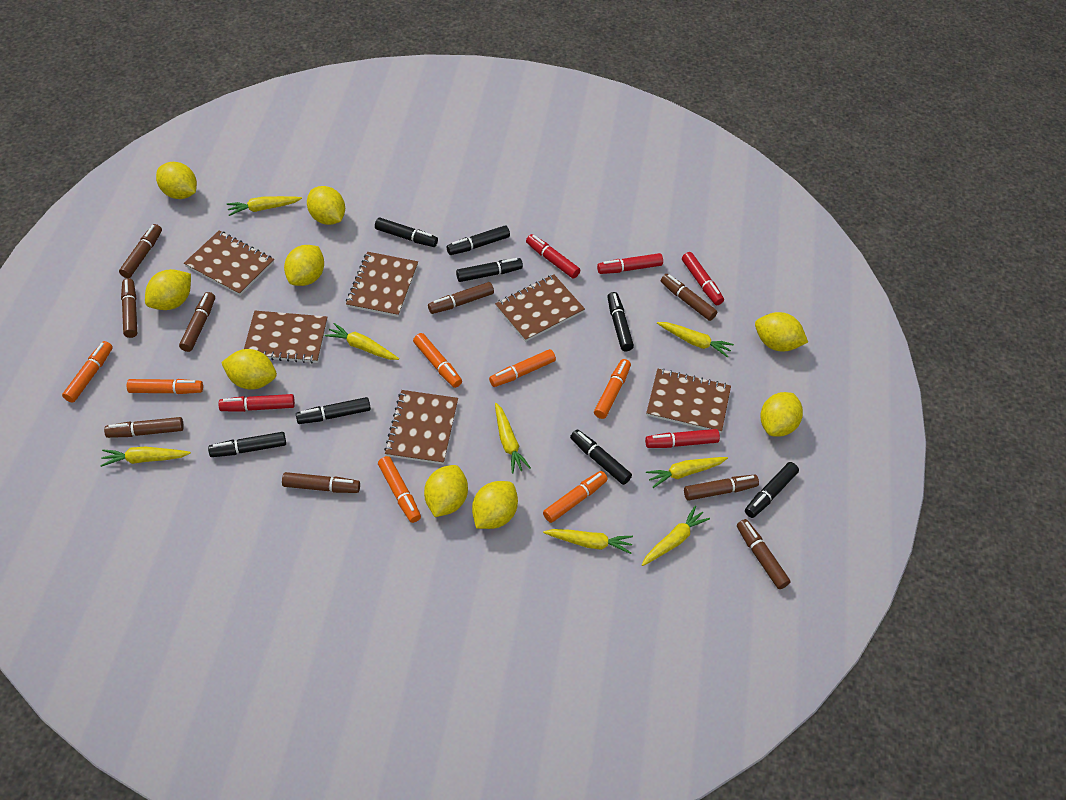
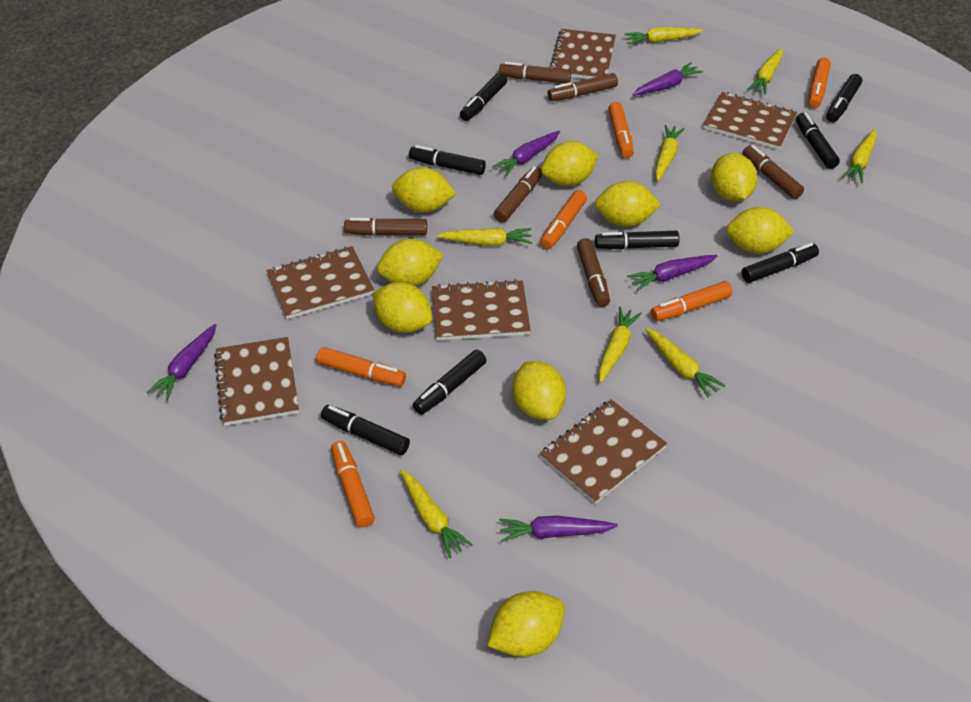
brown marker: 9 -> 6
orange marker: 7 -> 6
purple carrot: 0 -> 5
red marker: 5 -> 0

